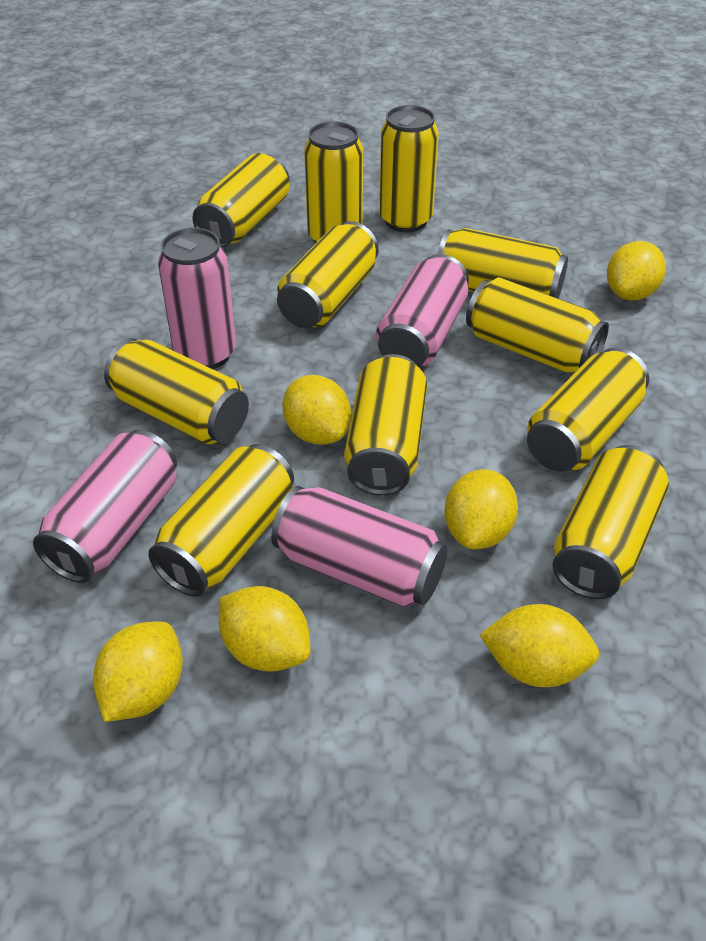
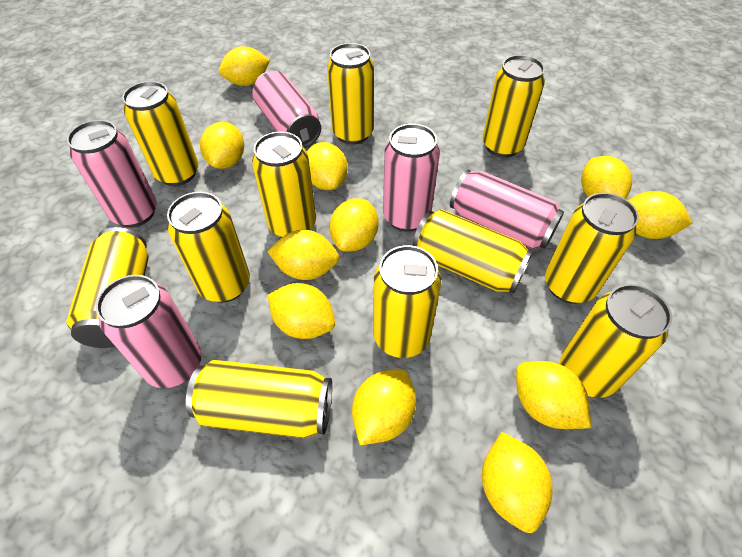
pink can: 4 -> 5
yellow lemon: 6 -> 11

